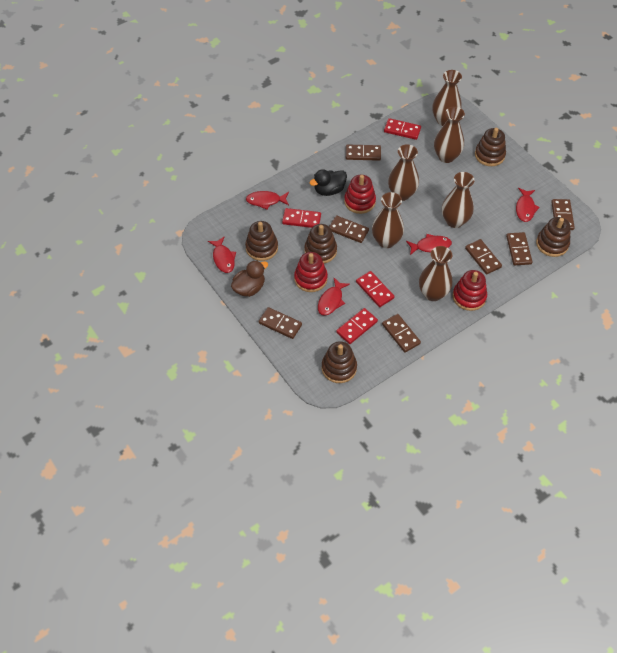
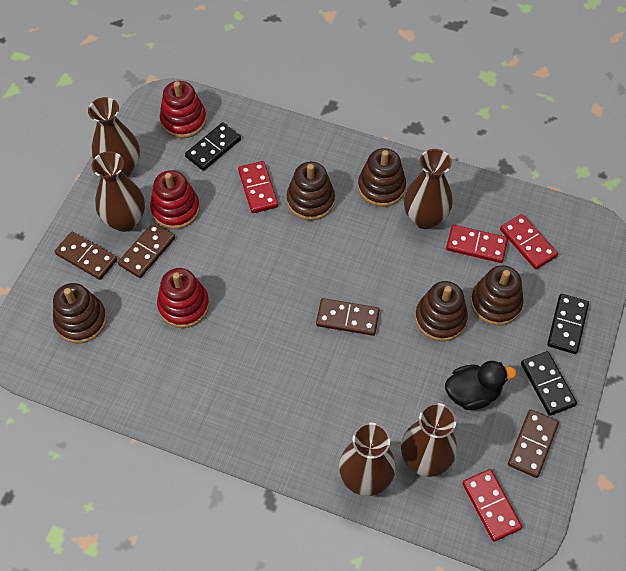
black domino: 0 -> 3
brown domino: 7 -> 4
brown duck: 1 -> 0
brown vase: 6 -> 5
red fish: 5 -> 0

